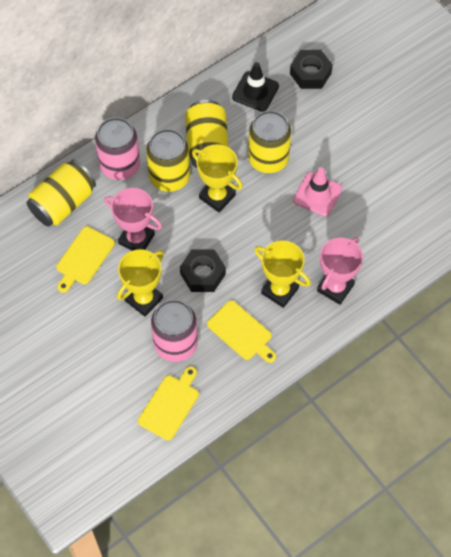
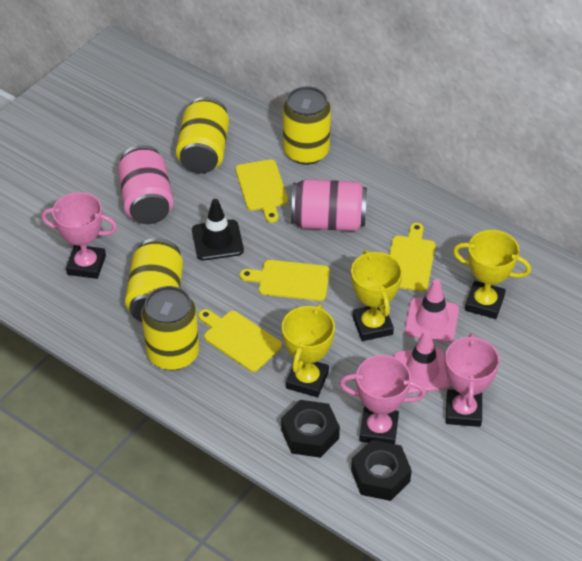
pink traffic cone: 1 -> 2
pink trophy: 2 -> 3
yellow cutting board: 3 -> 4

